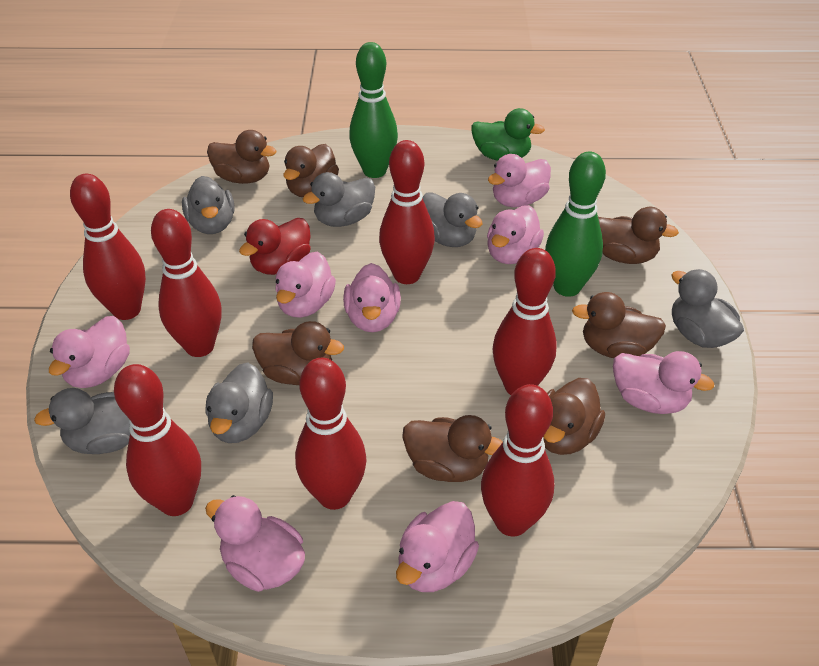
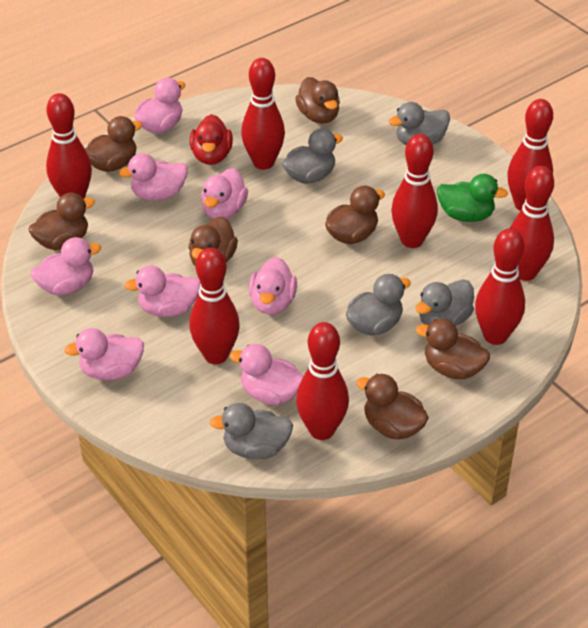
green bowling pin: 2 -> 0
grey duck: 6 -> 5
red bowling pin: 7 -> 8

